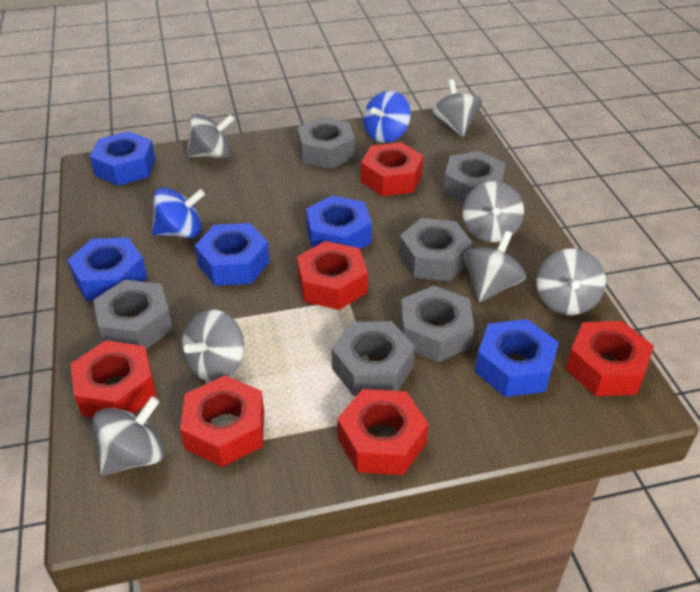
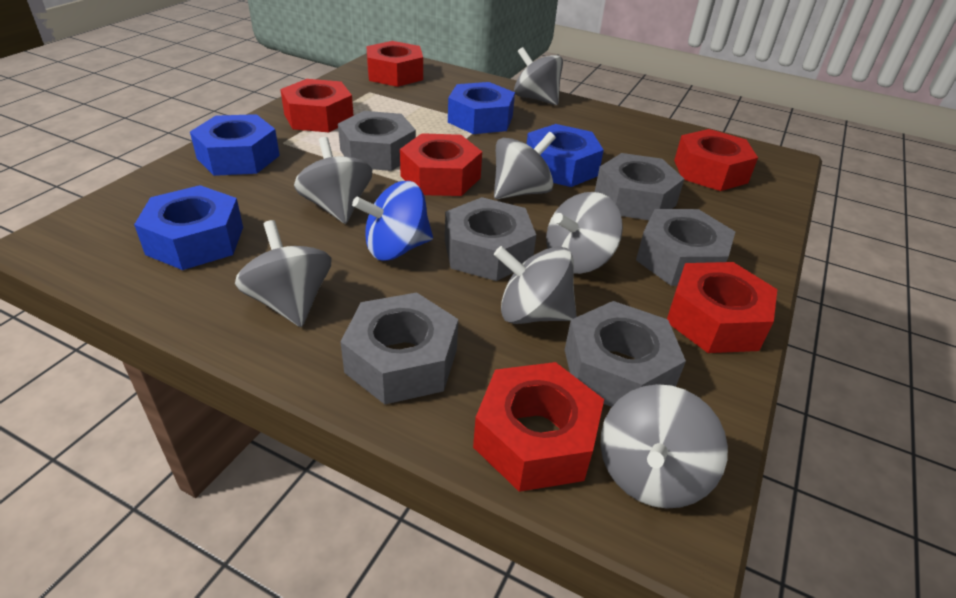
blue nut: 5 -> 4
blue spinning top: 2 -> 1

